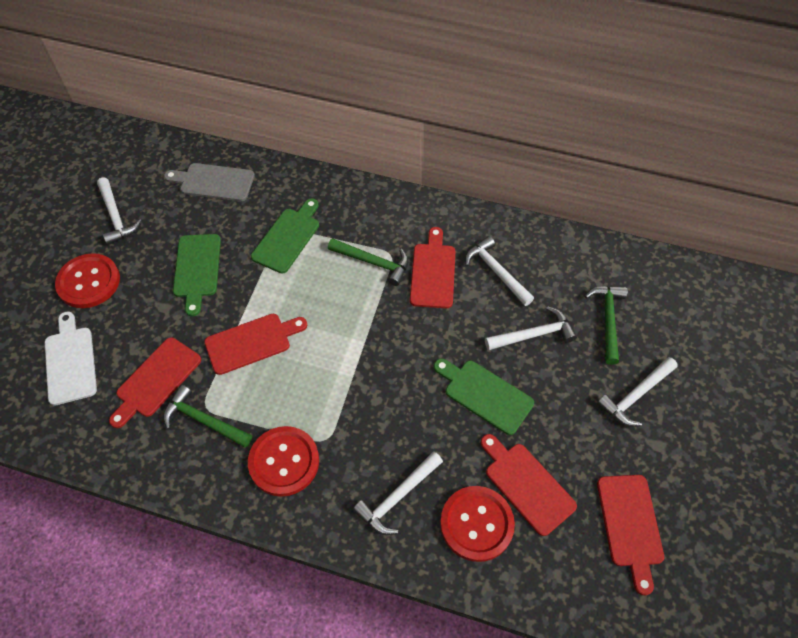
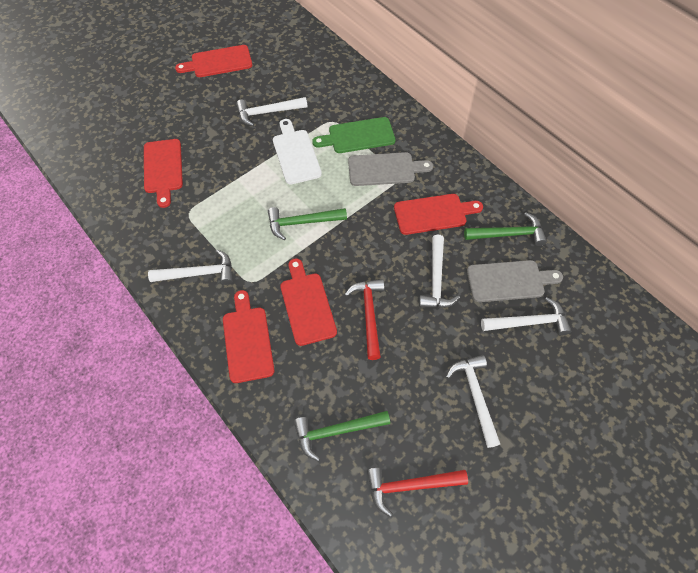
green cutting board: 3 -> 1
grey cutting board: 1 -> 2
red button: 3 -> 0
red hammer: 0 -> 2

